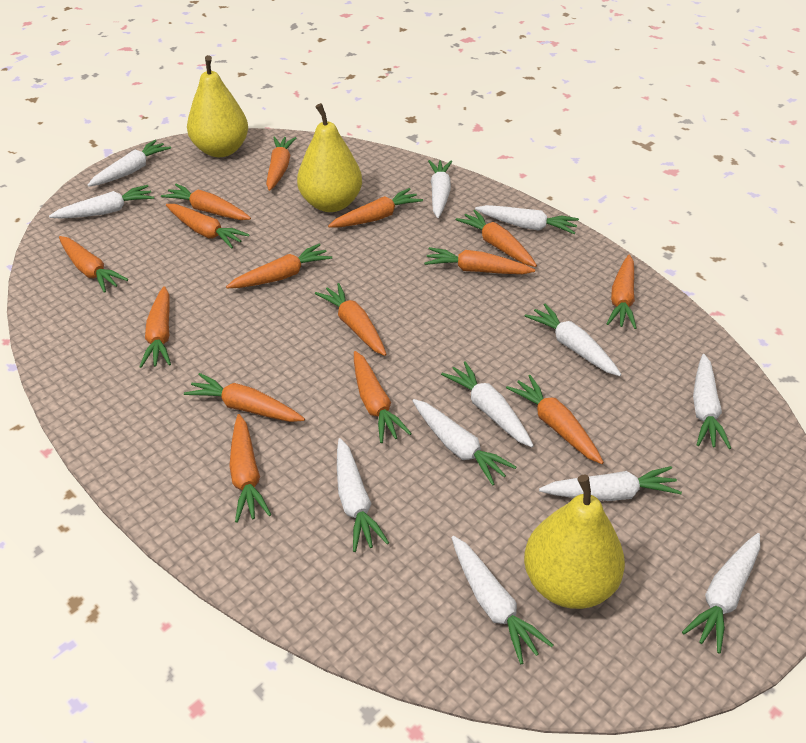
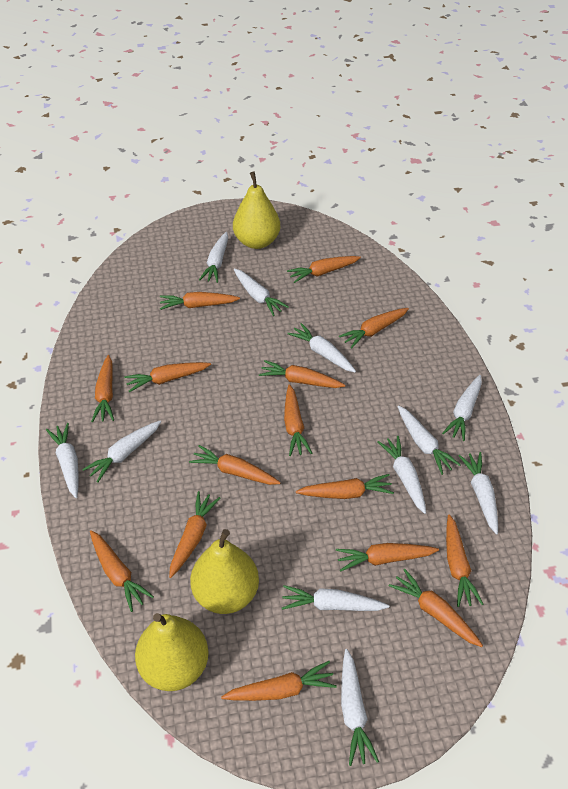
white carrot: 12 -> 11

